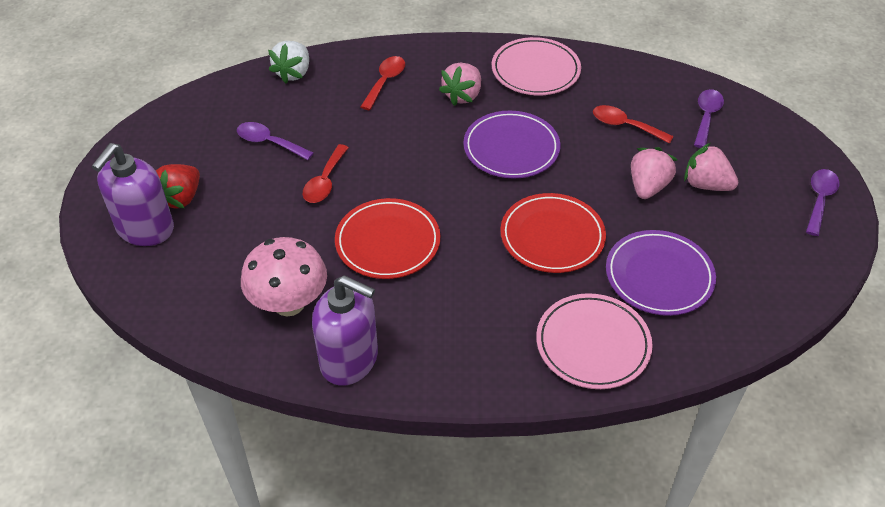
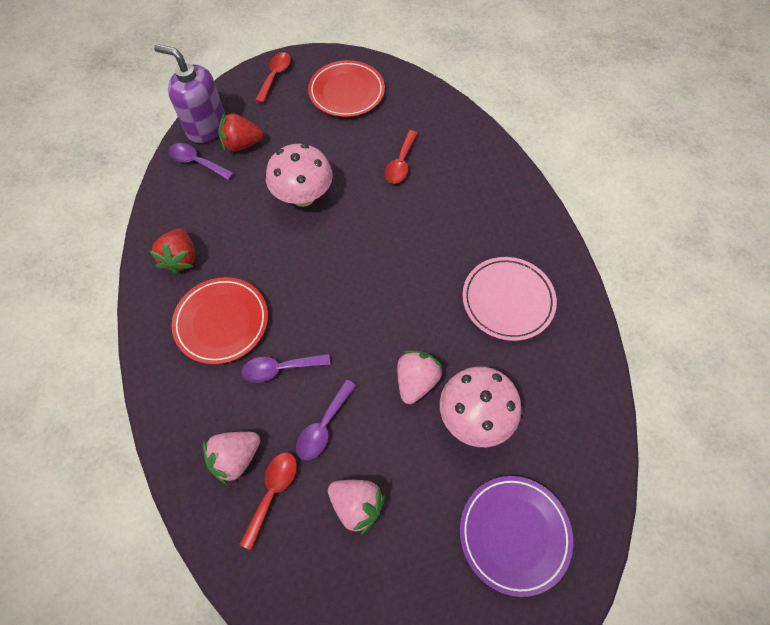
pink mushroom: 1 -> 2
pink plate: 2 -> 1
purple plate: 2 -> 1
purple soap dispenser: 2 -> 1
red strawberry: 1 -> 2
white strawberry: 1 -> 0

